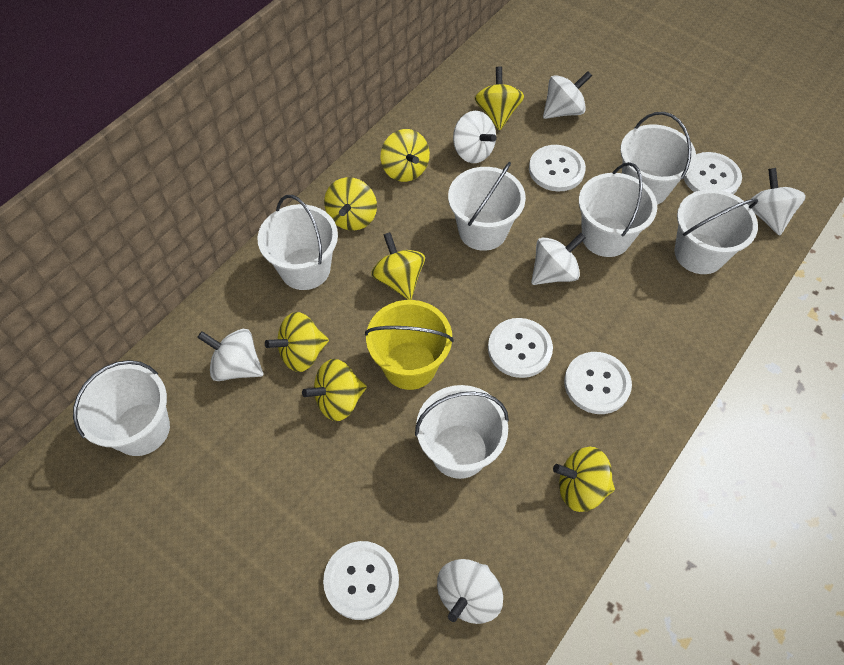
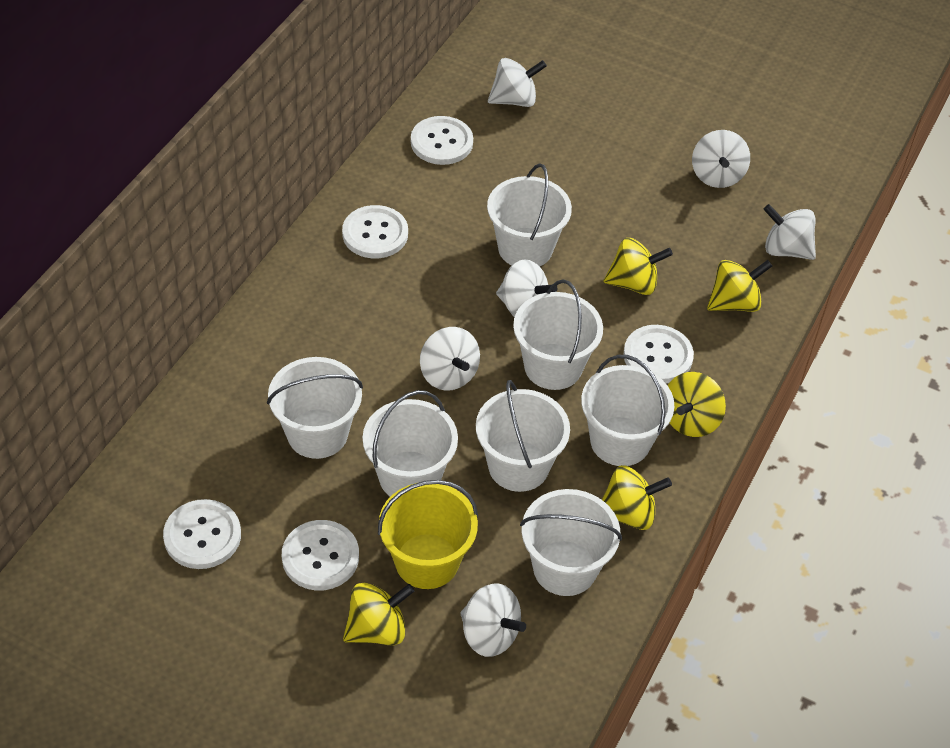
yellow spinning top: 7 -> 5

